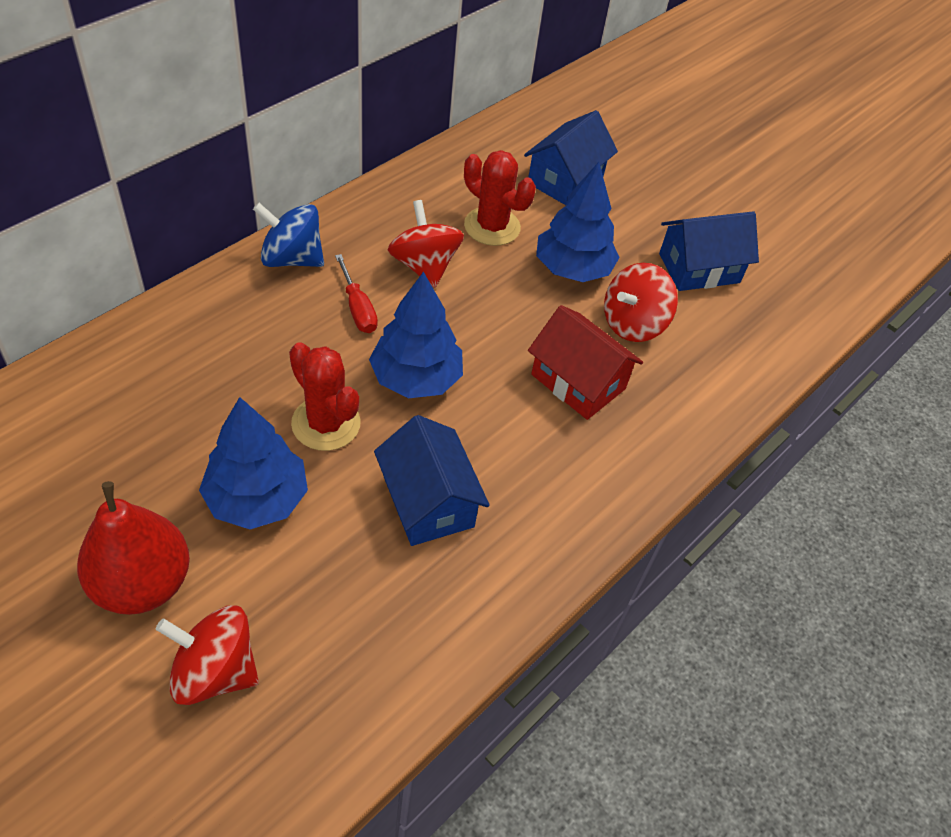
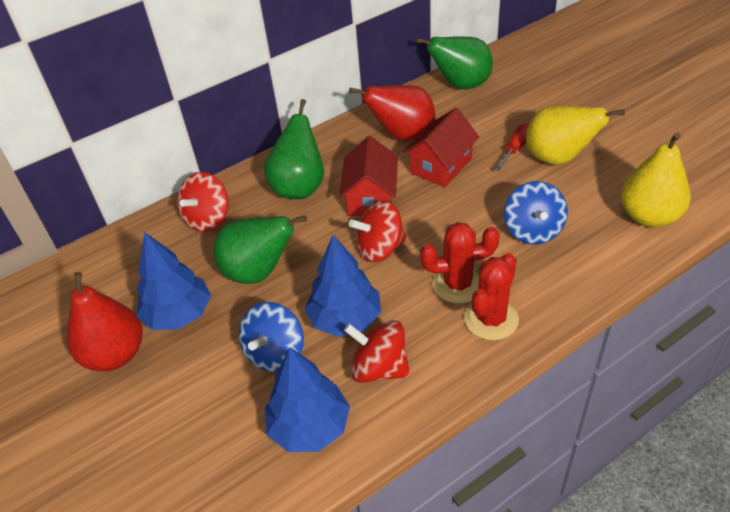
blue house: 3 -> 0
blue spinning top: 1 -> 2
green pear: 0 -> 3
red house: 1 -> 2
red pear: 1 -> 2
yellow pear: 0 -> 2

